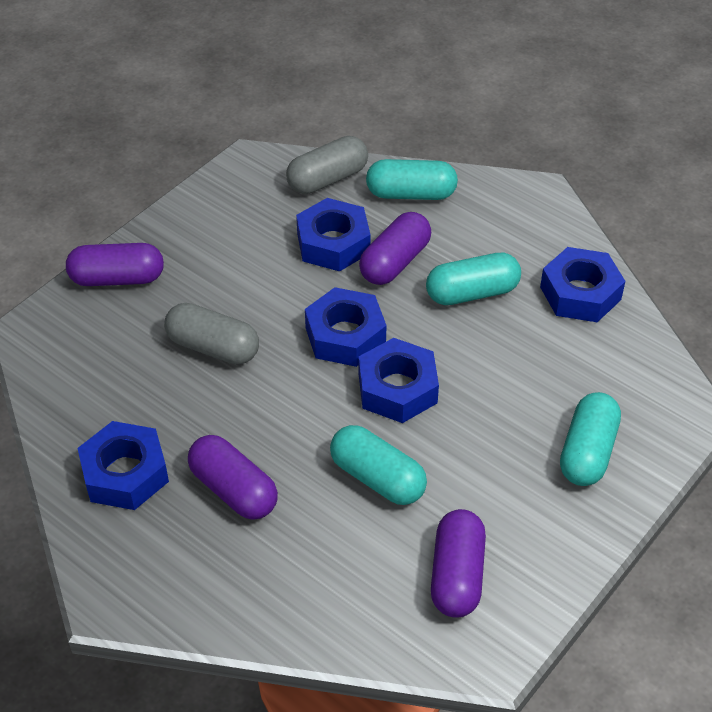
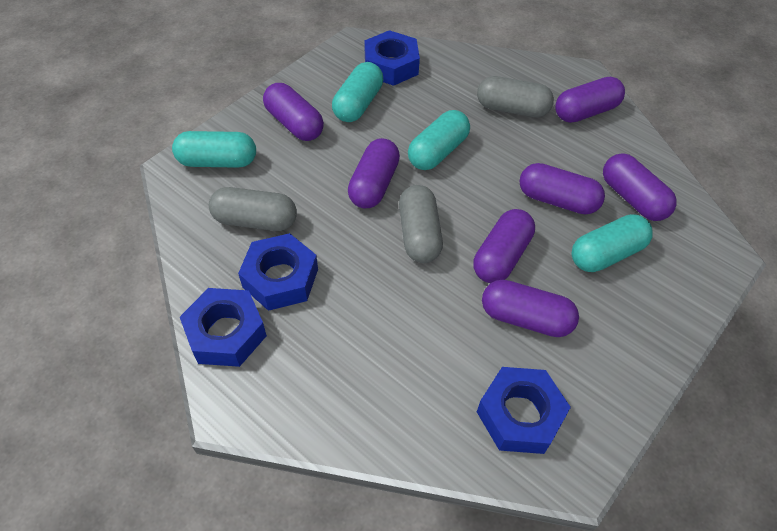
blue nut: 5 -> 4
grey capsule: 2 -> 3
purple capsule: 4 -> 7

